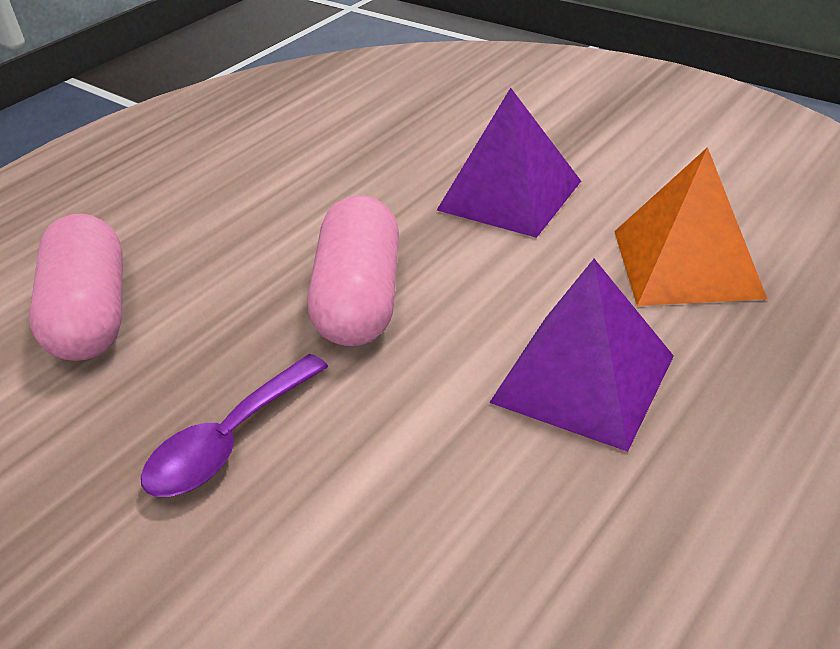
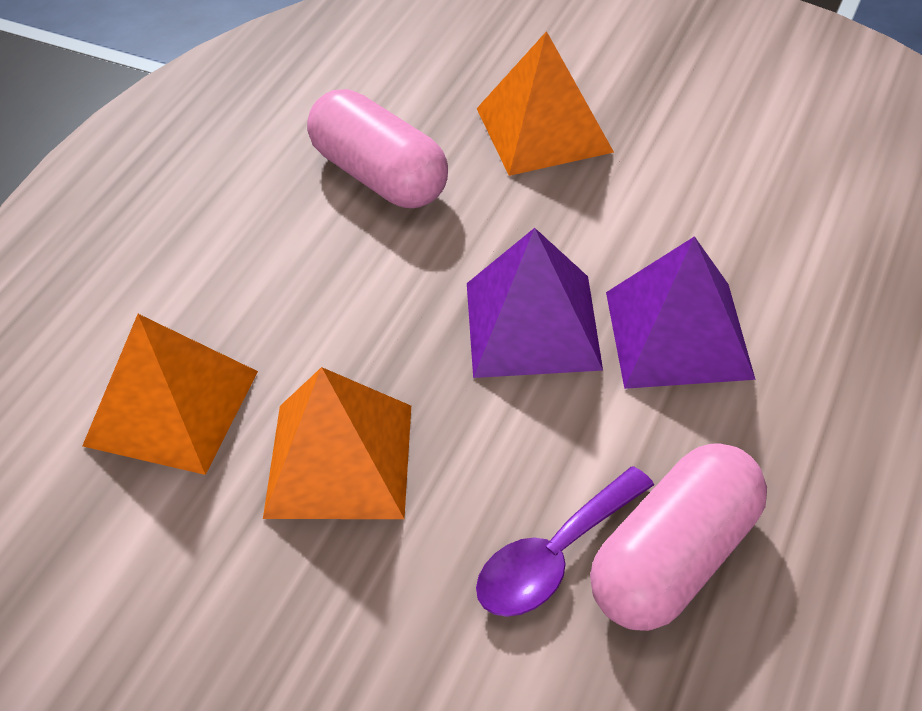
orange pyramid: 1 -> 3

